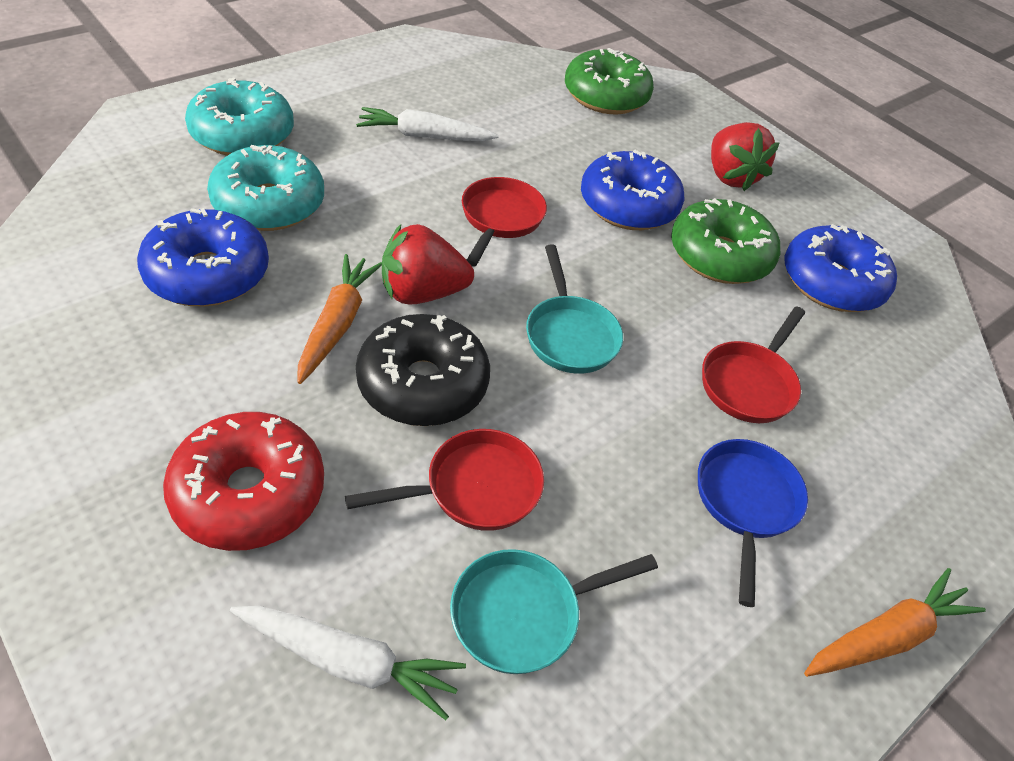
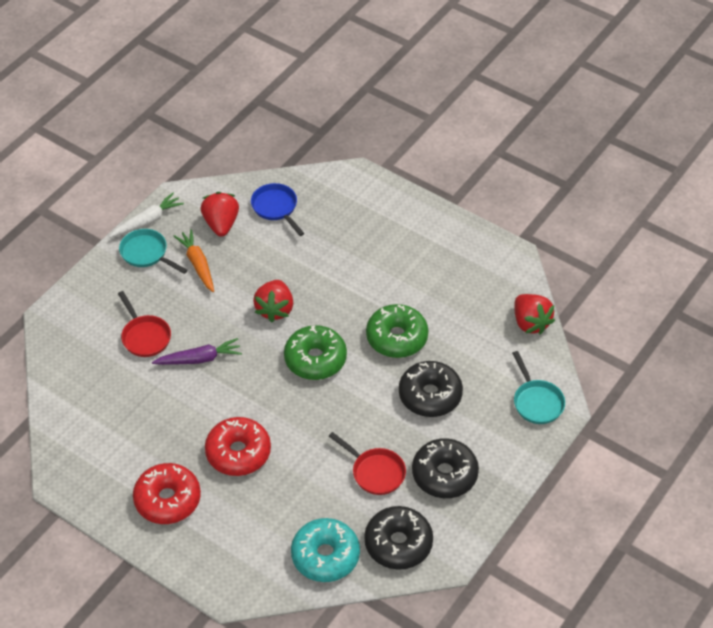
black donut: 1 -> 3
blue donut: 3 -> 0
orange carrot: 2 -> 1
purple carrot: 0 -> 1
red donut: 1 -> 2
red pan: 3 -> 2
red strawberry: 2 -> 3
turquoise donut: 2 -> 1
white carrot: 2 -> 1

